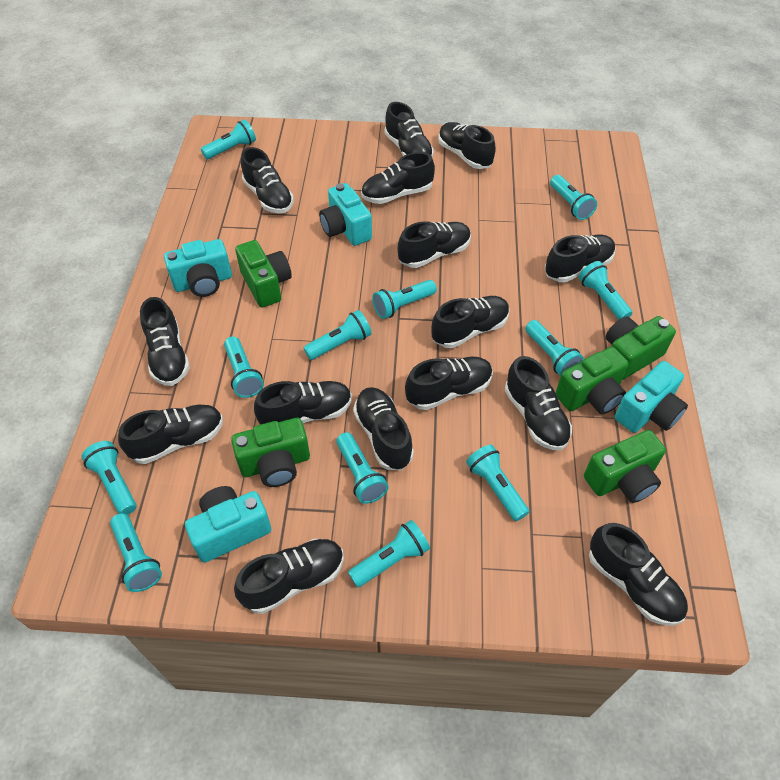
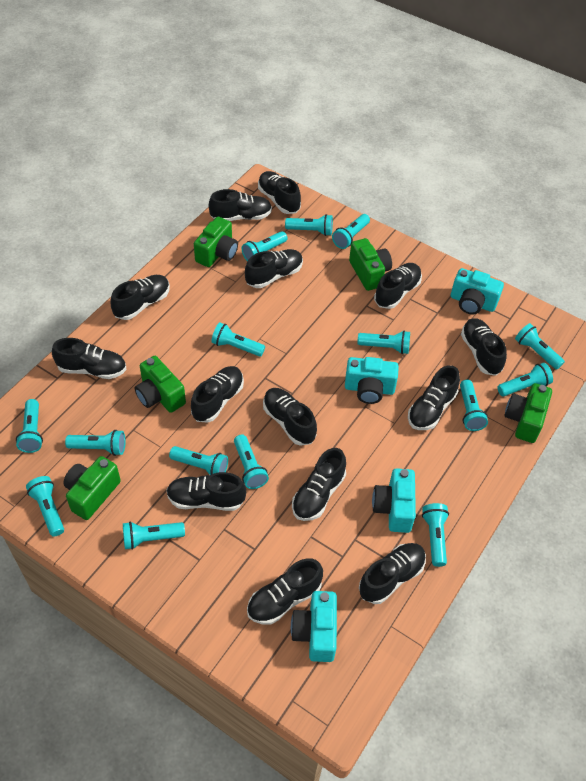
black shoe: 15 -> 14
turquoise flashlight: 12 -> 15

